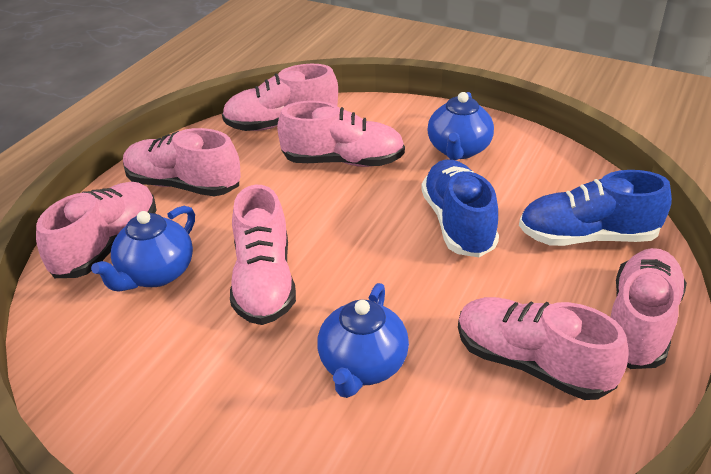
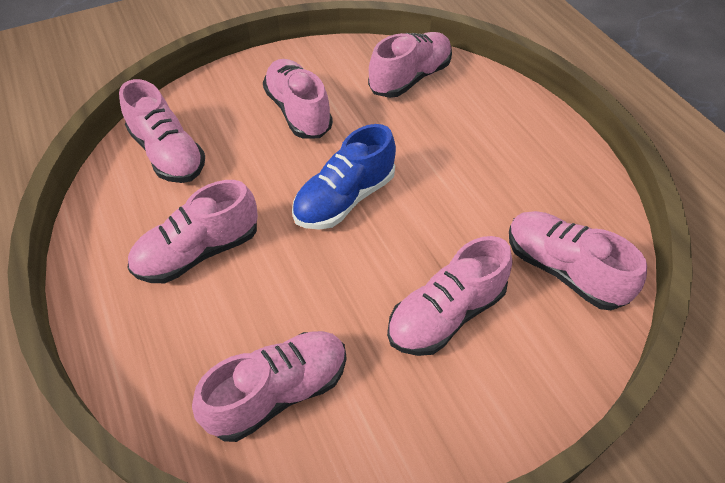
blue shoe: 2 -> 1
blue teapot: 3 -> 0

